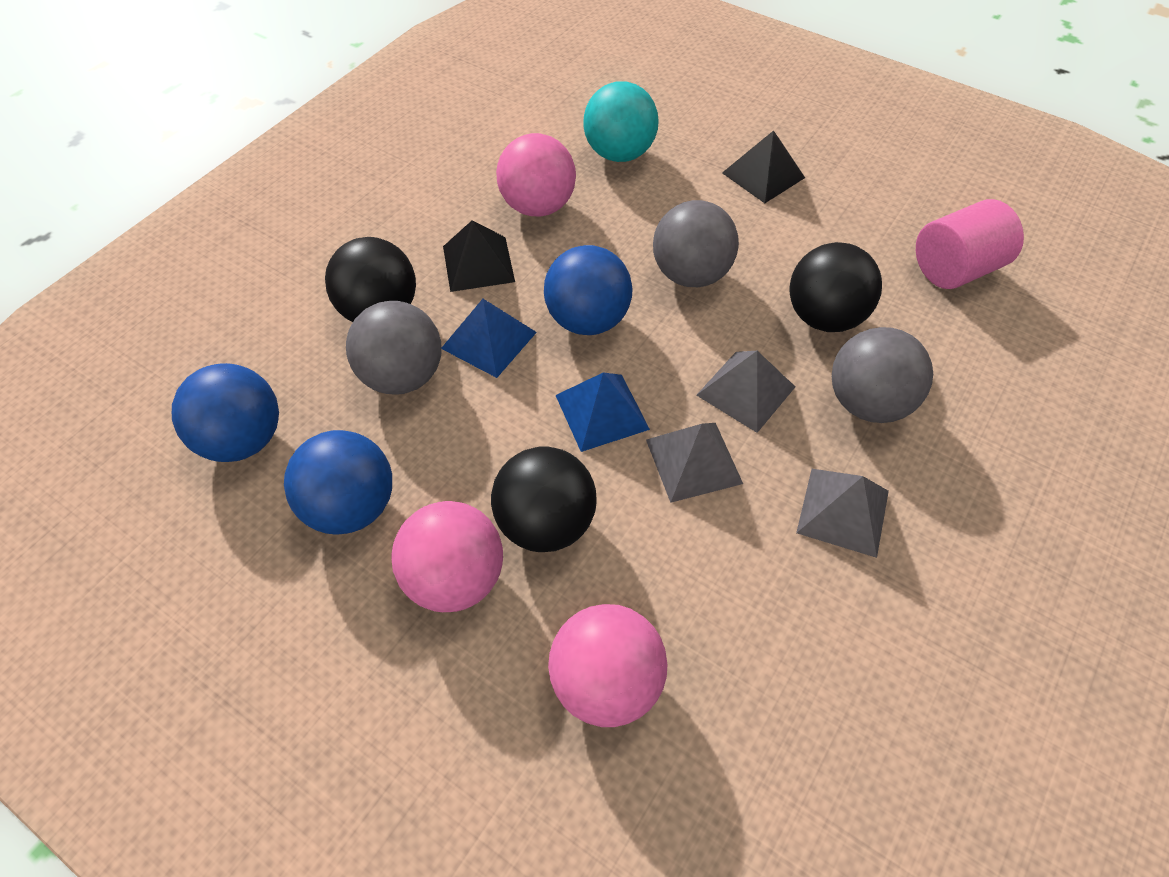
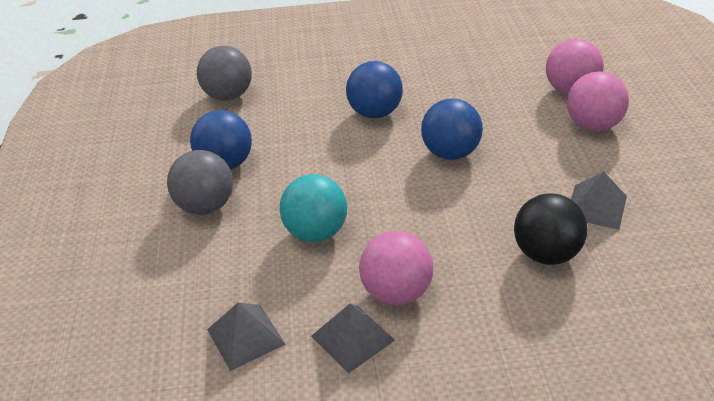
black ball: 3 -> 1
black pyramid: 2 -> 0
blue pyramid: 2 -> 0
grey ball: 3 -> 2
pink cylinder: 1 -> 0

